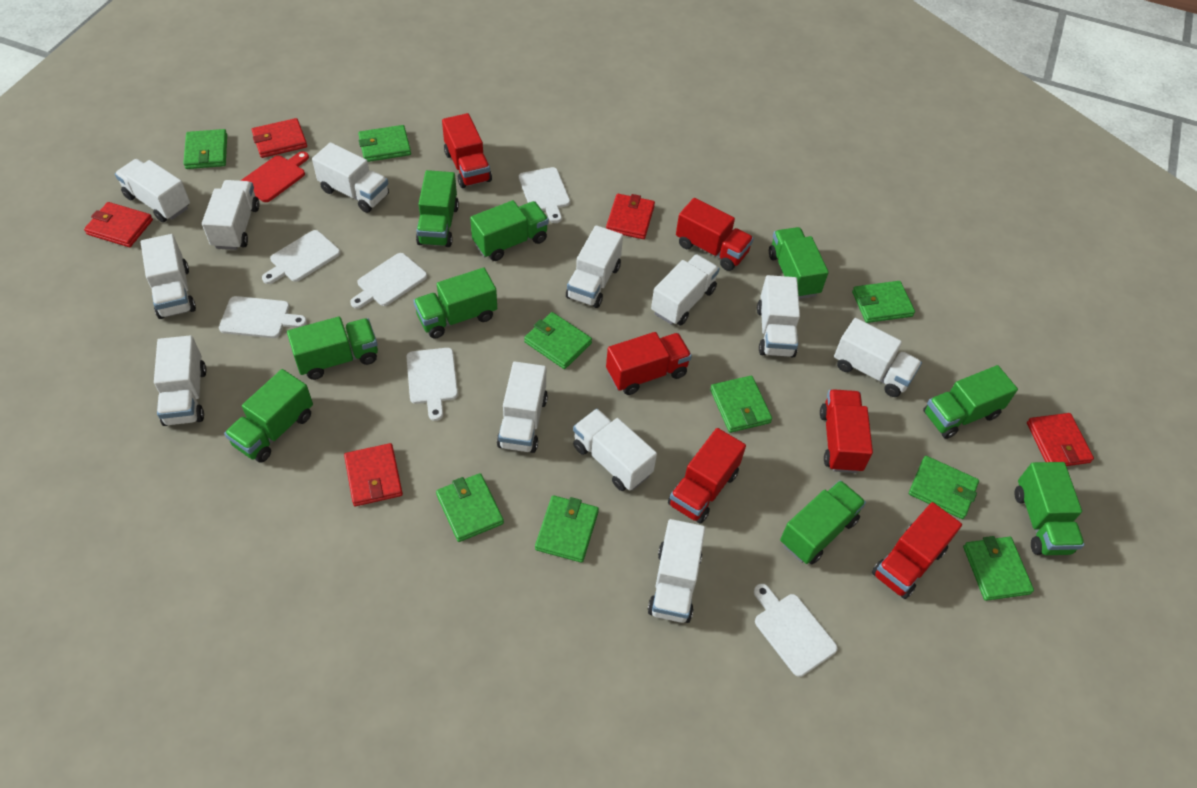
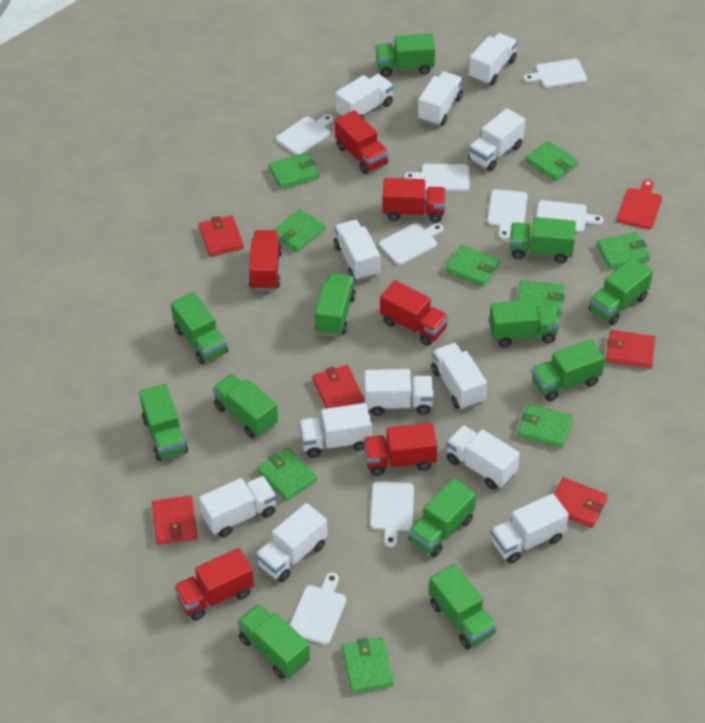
green truck: 9 -> 12
white cutting board: 6 -> 8

